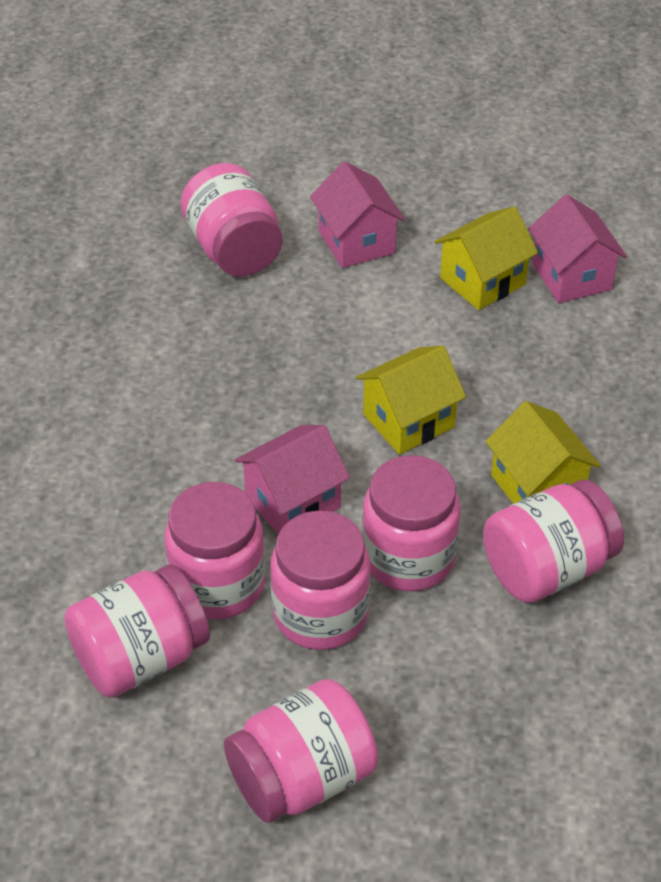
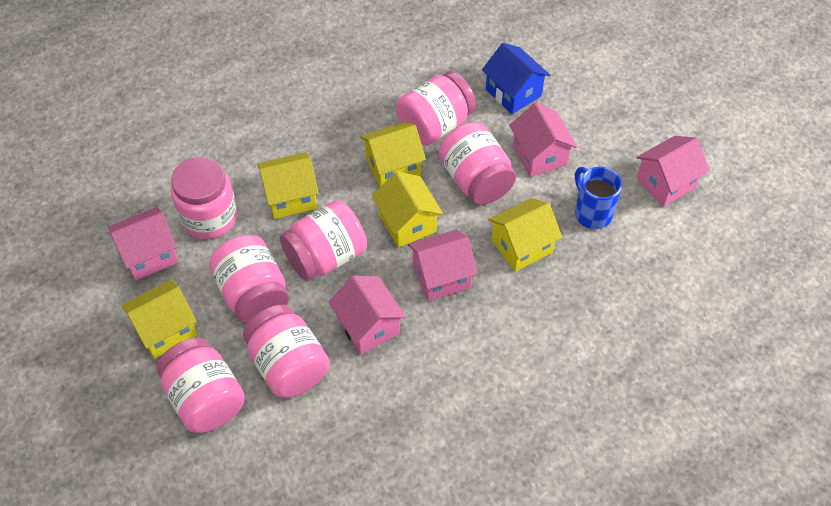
blue house: 0 -> 1
blue mug: 0 -> 1
pink house: 3 -> 5
yellow house: 3 -> 5

